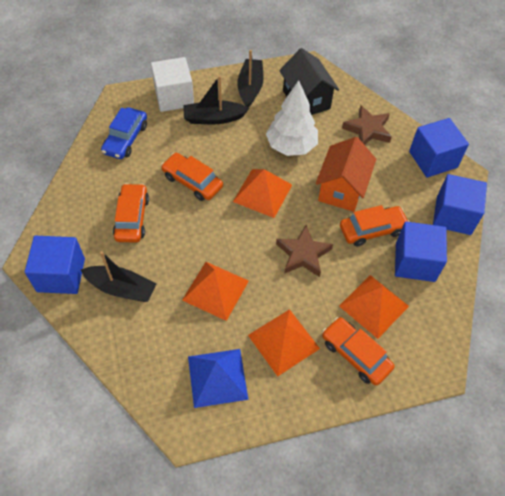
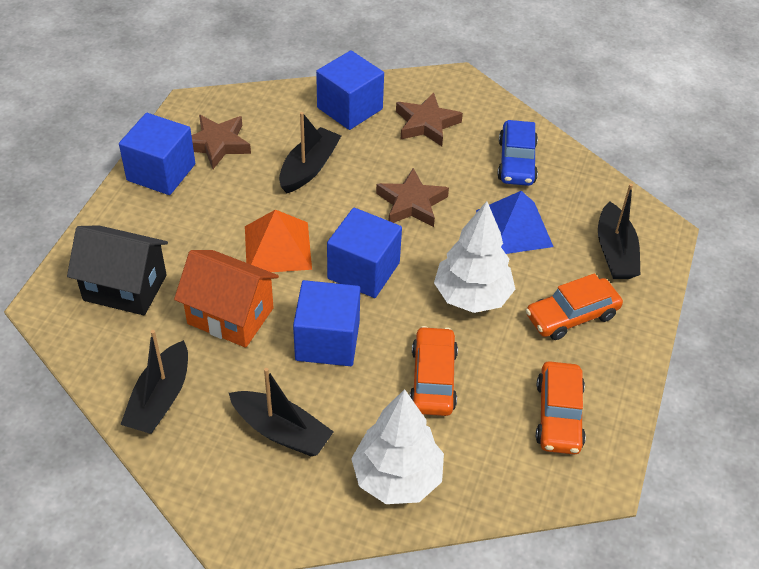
black boat: 3 -> 4
brown star: 2 -> 3
orange car: 4 -> 3
orange pyramid: 4 -> 1
white cube: 1 -> 0
white tree: 1 -> 2

